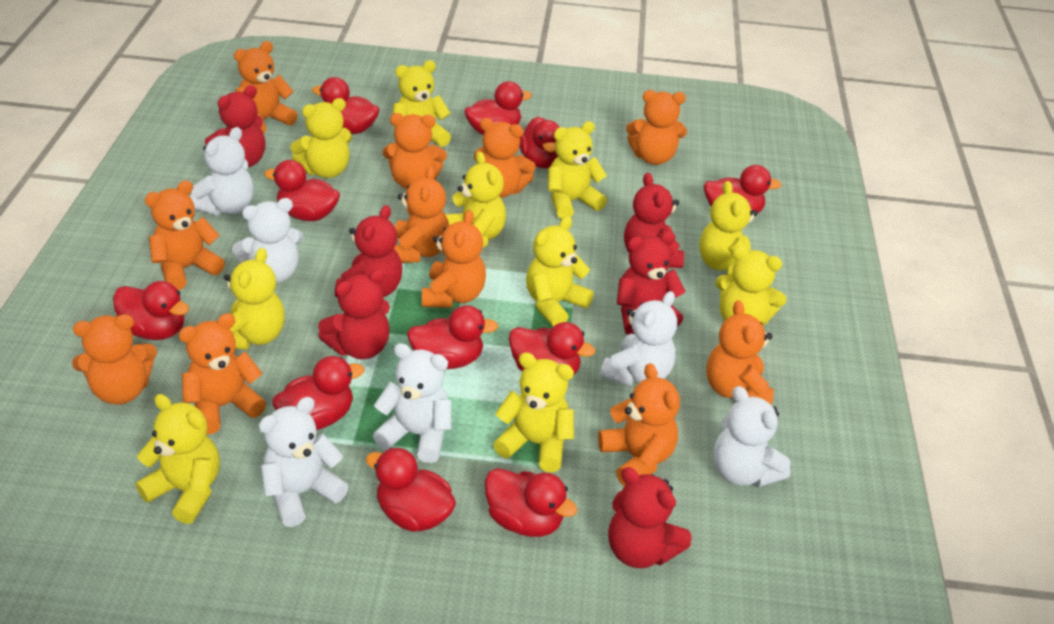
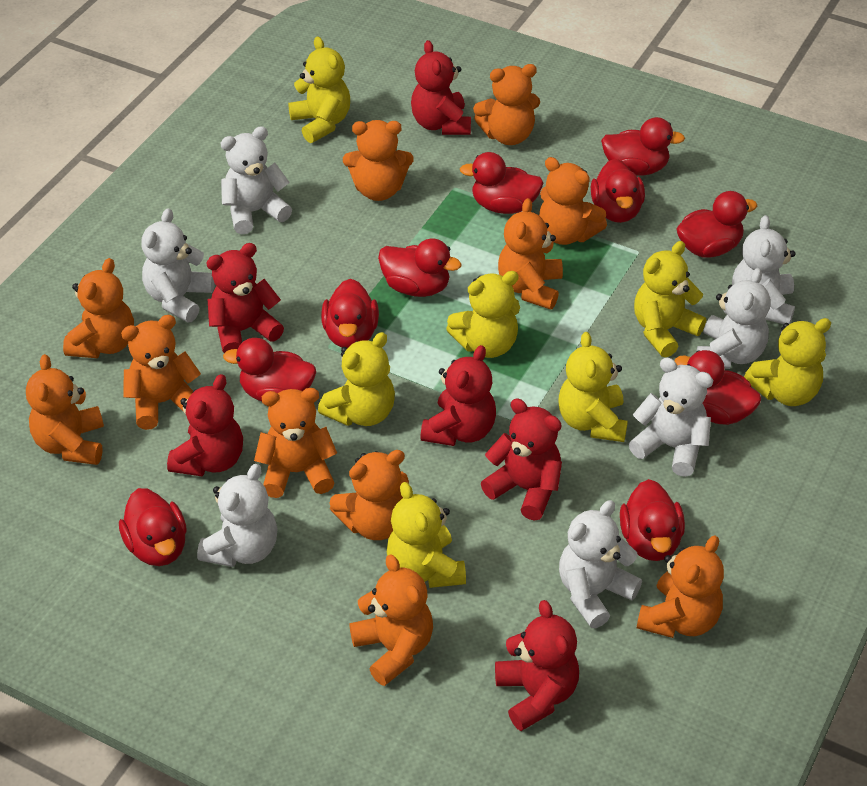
red duck: 11 -> 10
white teddy bear: 6 -> 7
yellow teddy bear: 10 -> 7

